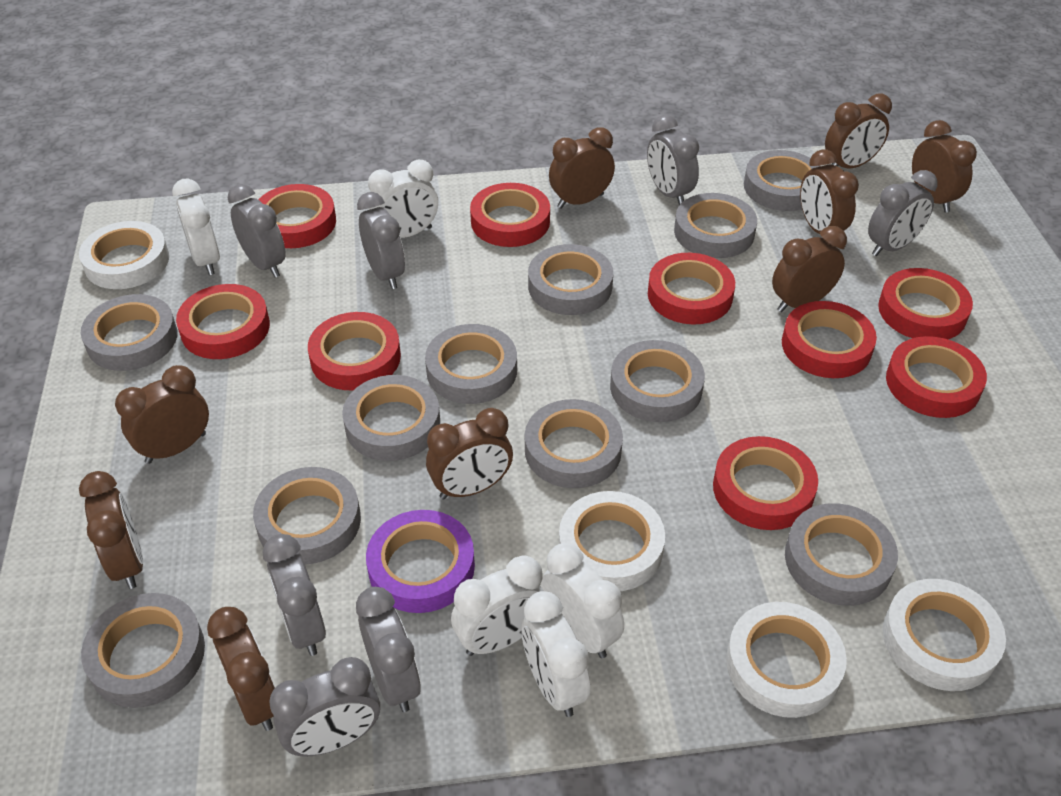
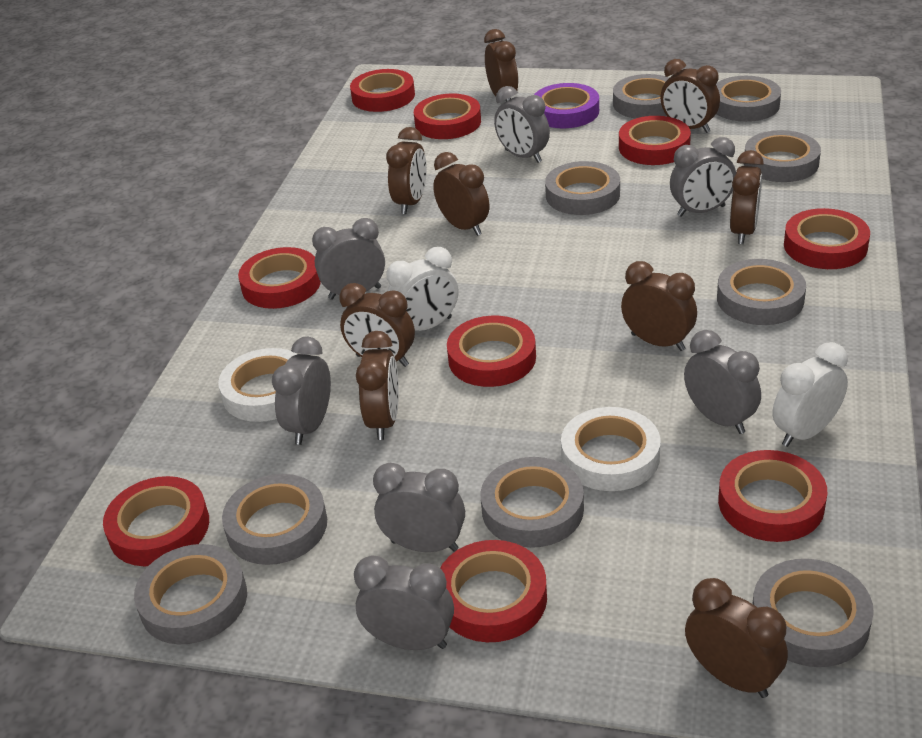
grey tape: 11 -> 9
white clock: 5 -> 2
white tape: 4 -> 2

